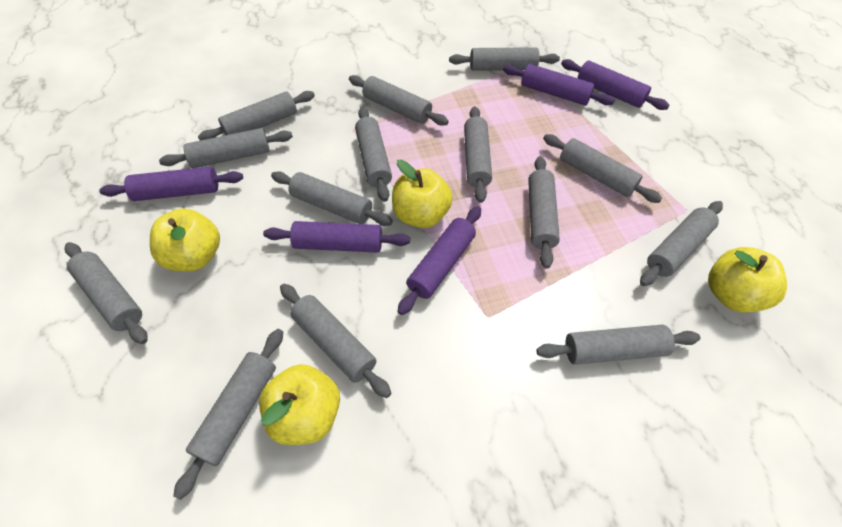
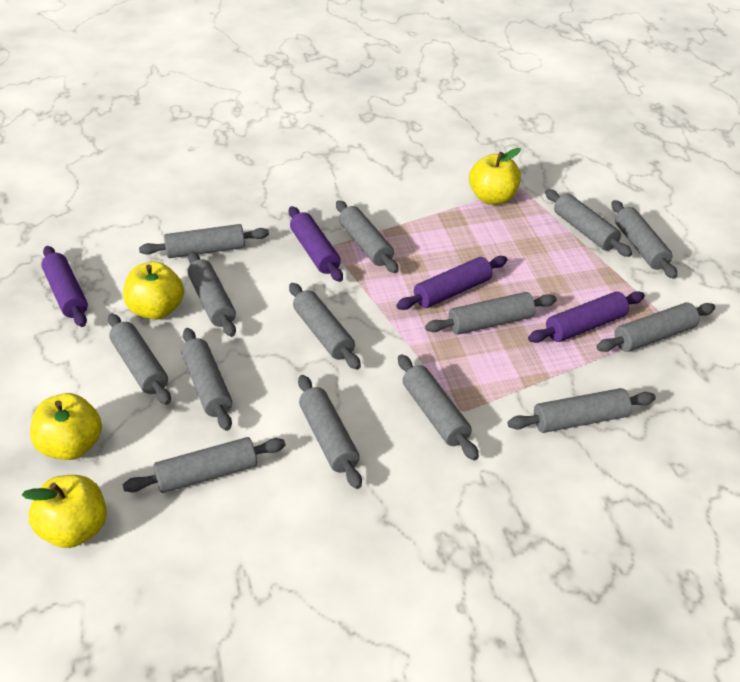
purple rolling pin: 5 -> 4

